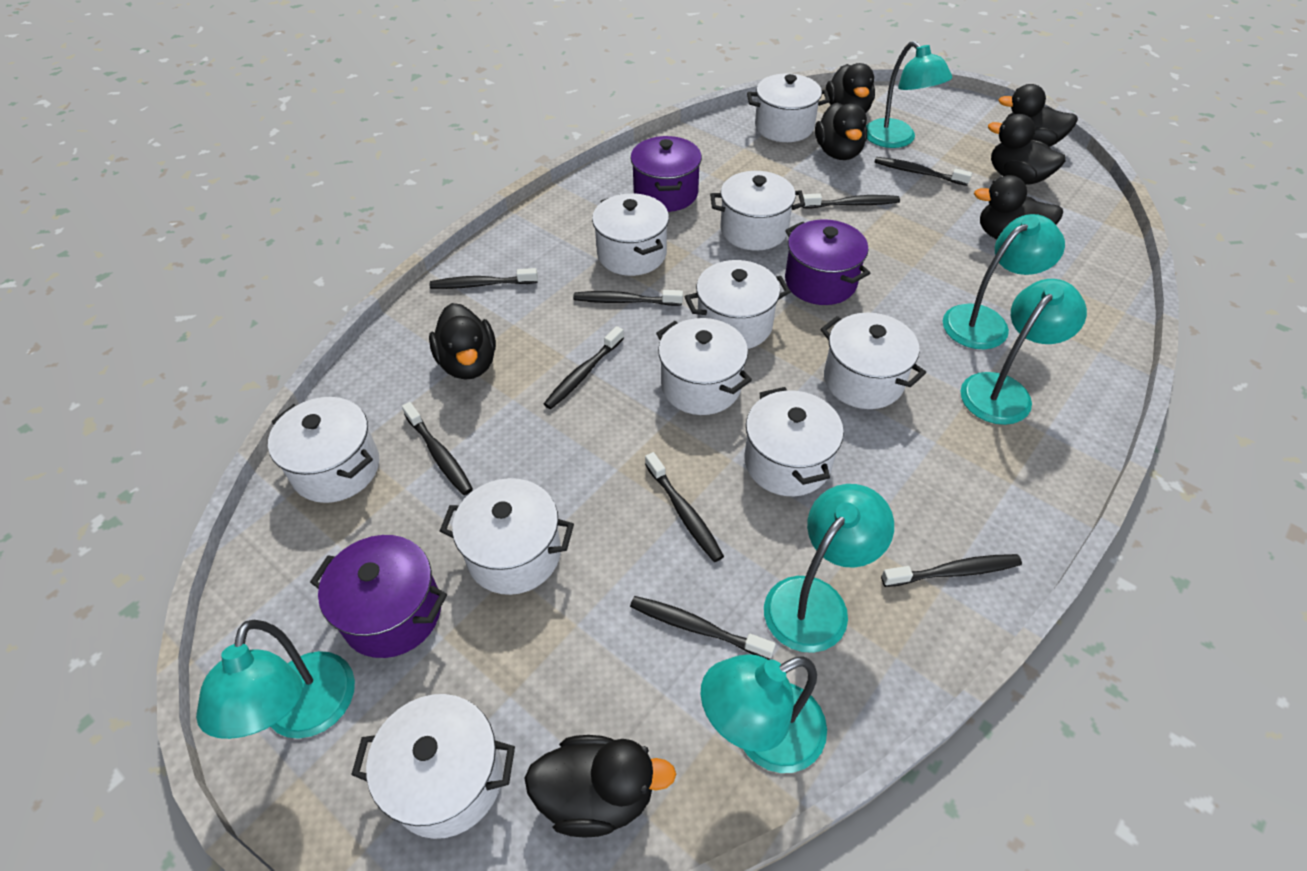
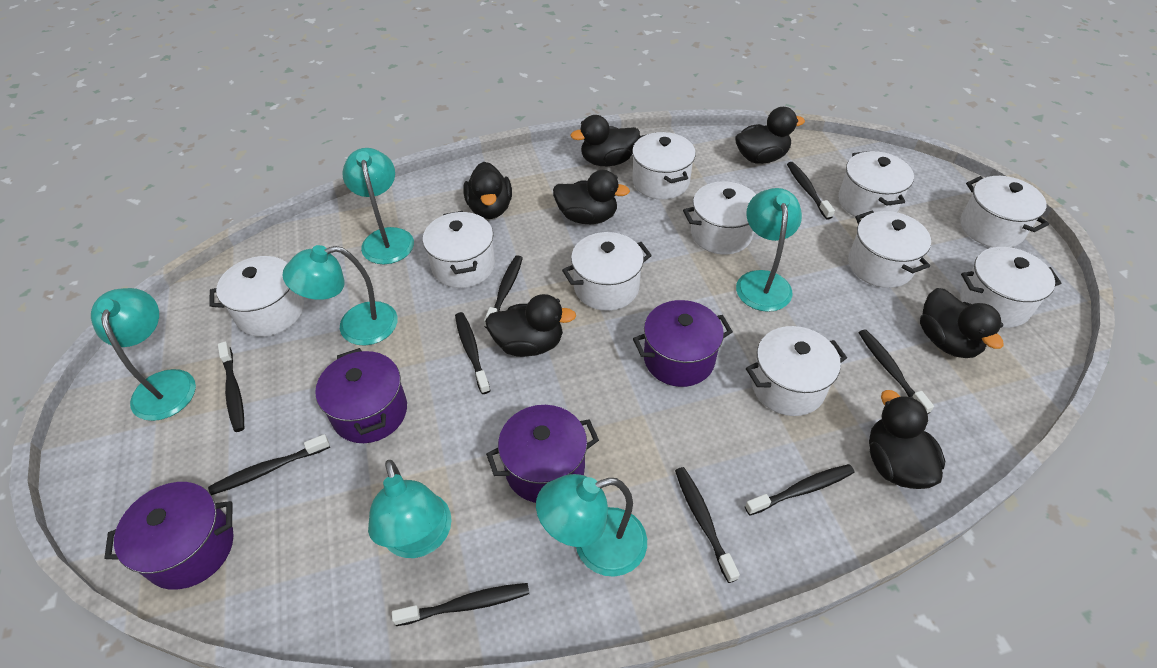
purple pot: 3 -> 4

